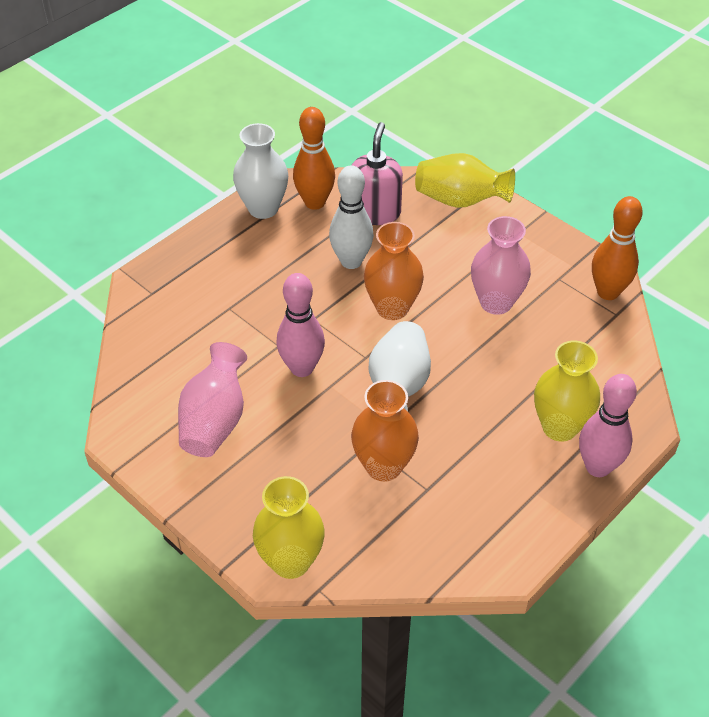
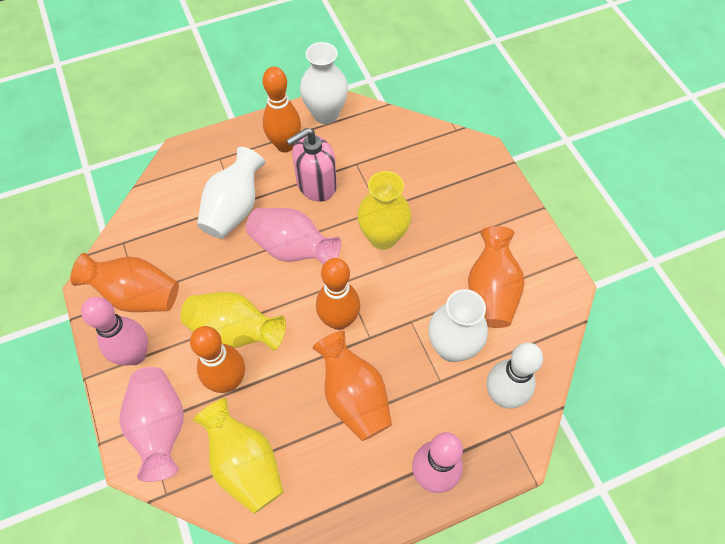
orange bowling pin: 2 -> 3
orange vase: 2 -> 3
white vase: 2 -> 3

